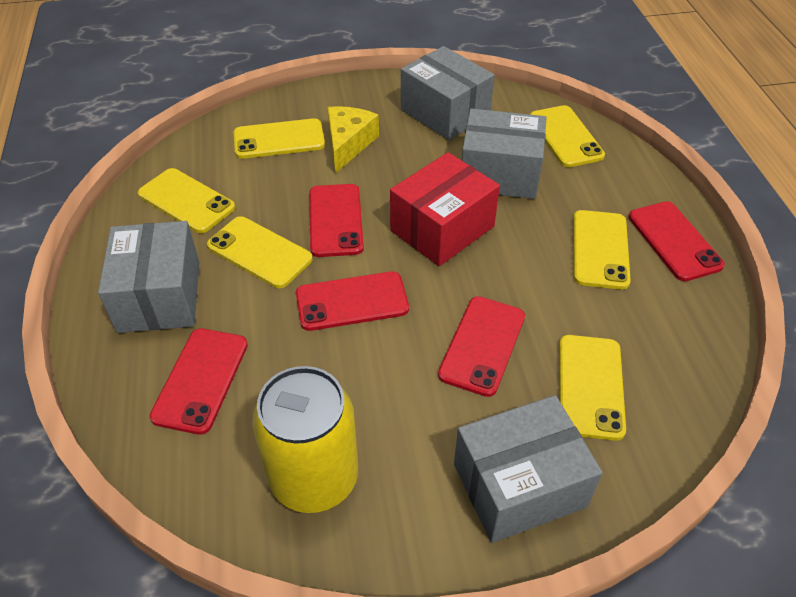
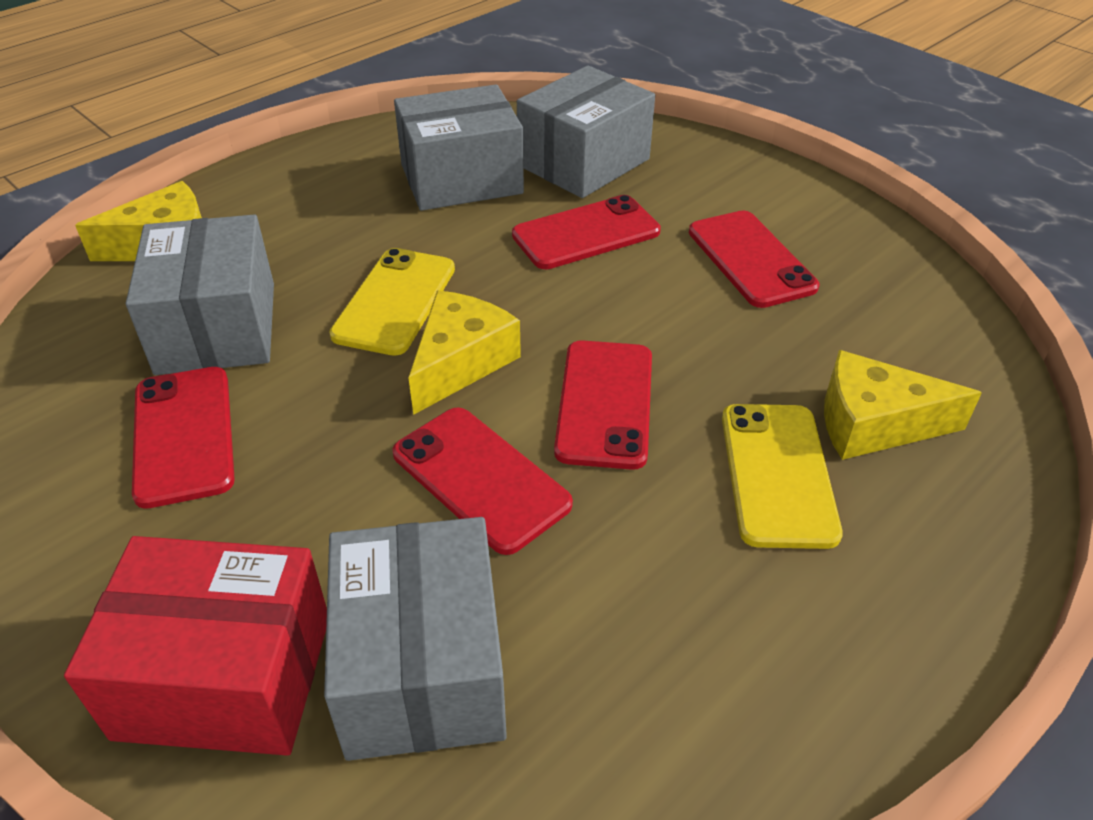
yellow can: 1 -> 0
yellow cheese: 1 -> 3
yellow phone: 6 -> 2

